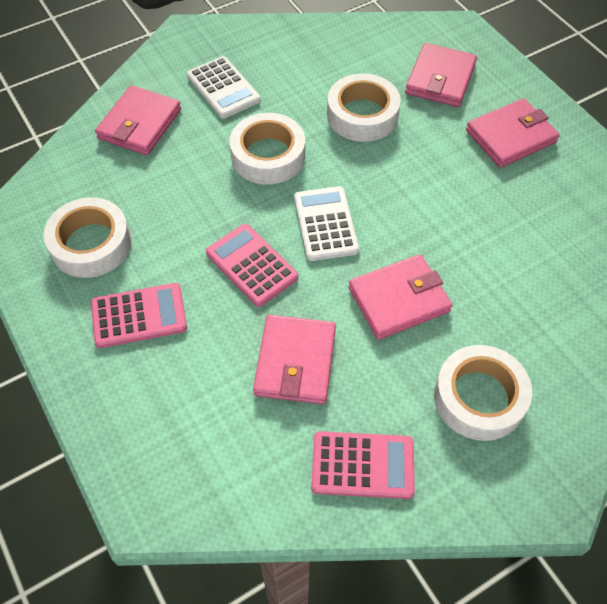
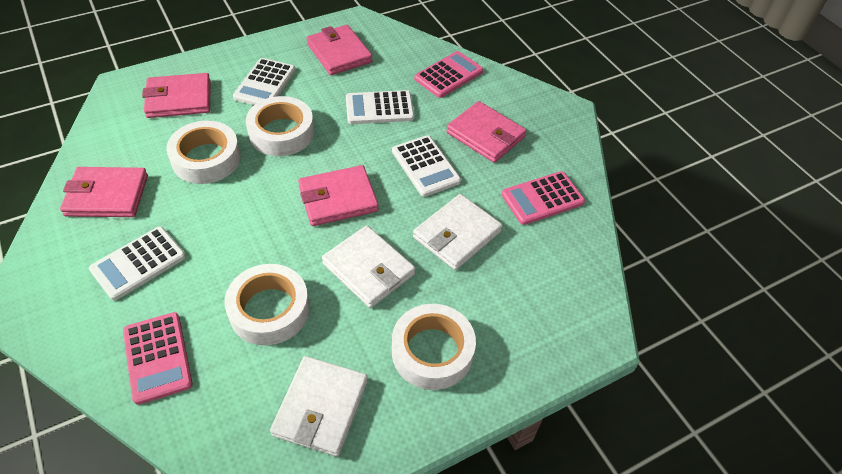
white calculator: 2 -> 4
white wallet: 0 -> 3

